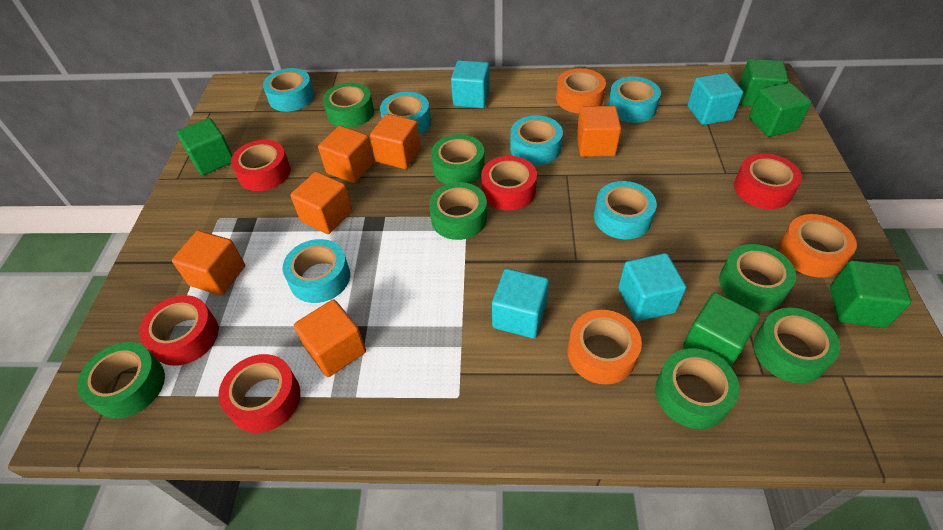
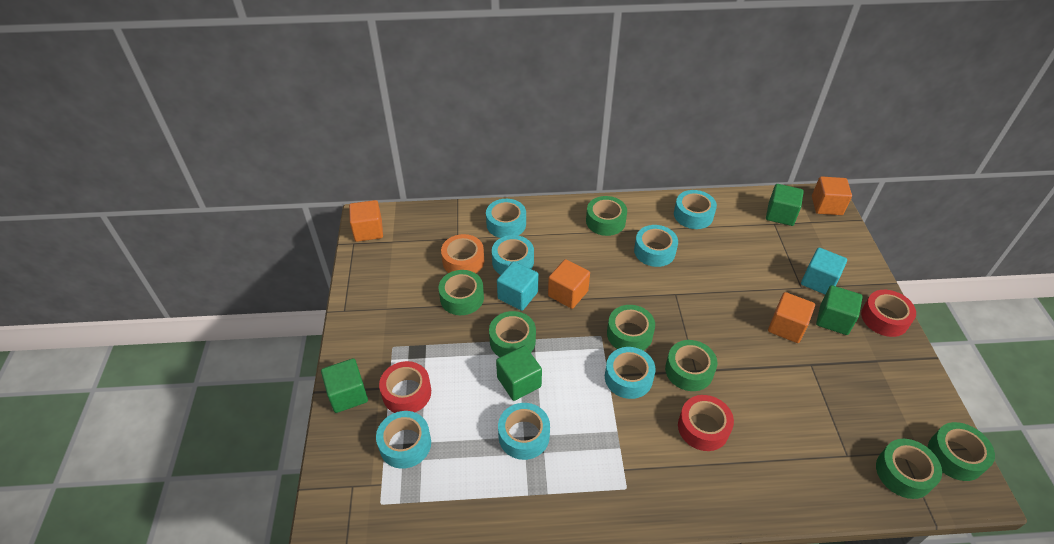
green cube: 5 -> 4
orange cube: 6 -> 4
orange tape: 3 -> 1
red tape: 5 -> 3
turquoise cube: 4 -> 2
turquoise tape: 6 -> 7

